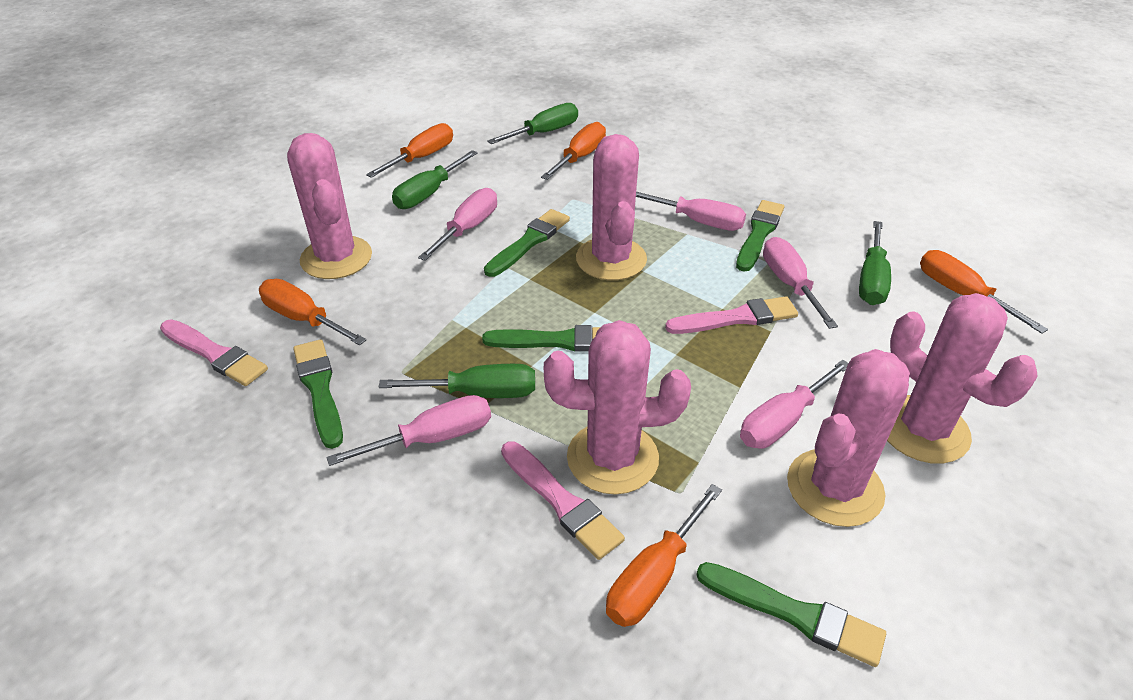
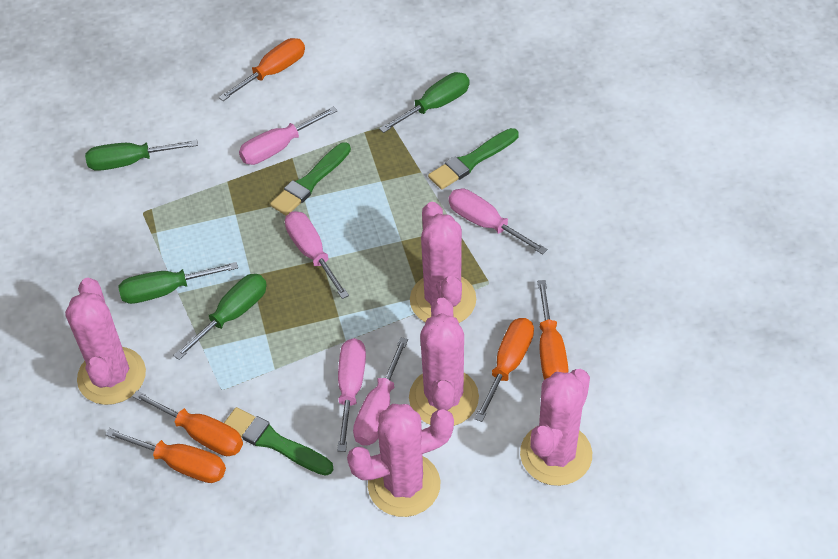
green brush: 5 -> 3
pink brush: 3 -> 0

